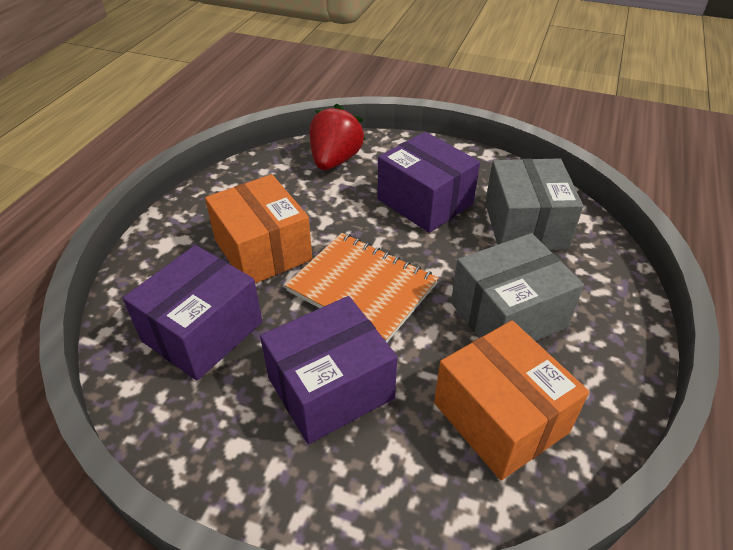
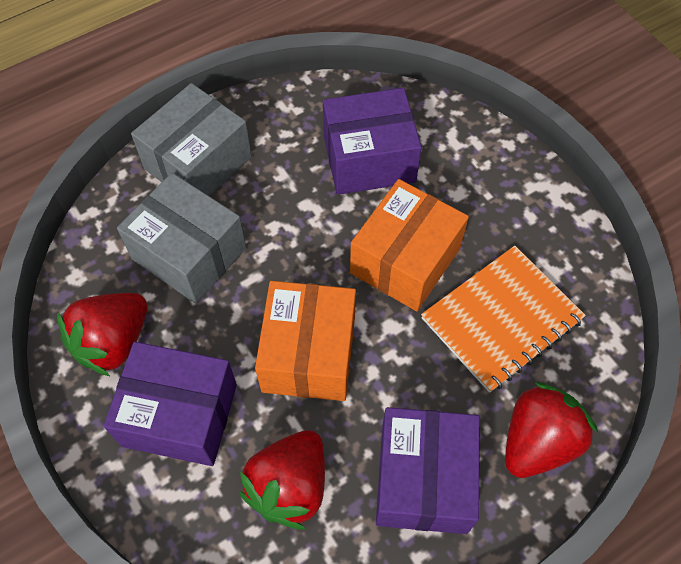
red strawberry: 1 -> 3

